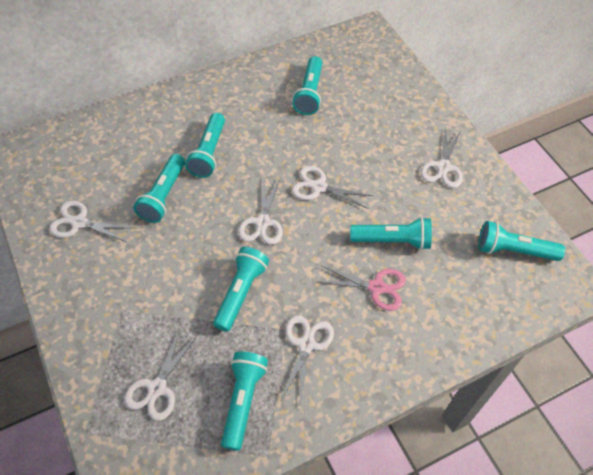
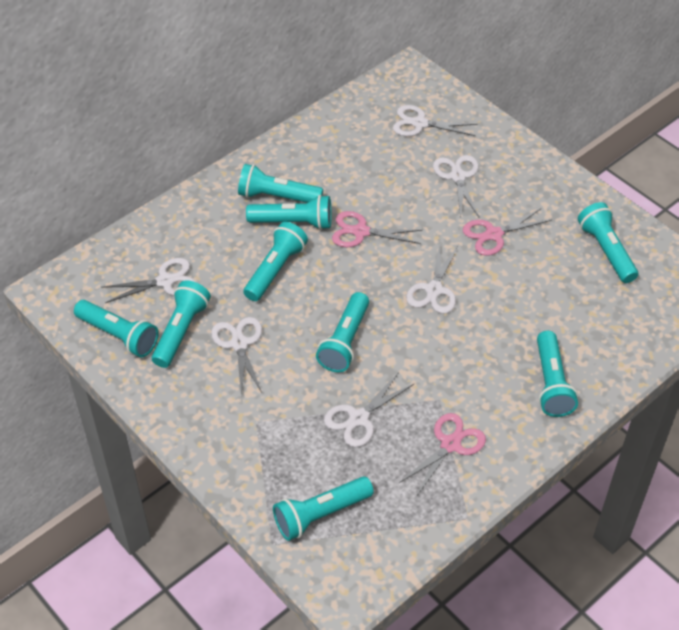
pink scissors: 1 -> 3
turquoise flashlight: 7 -> 9

